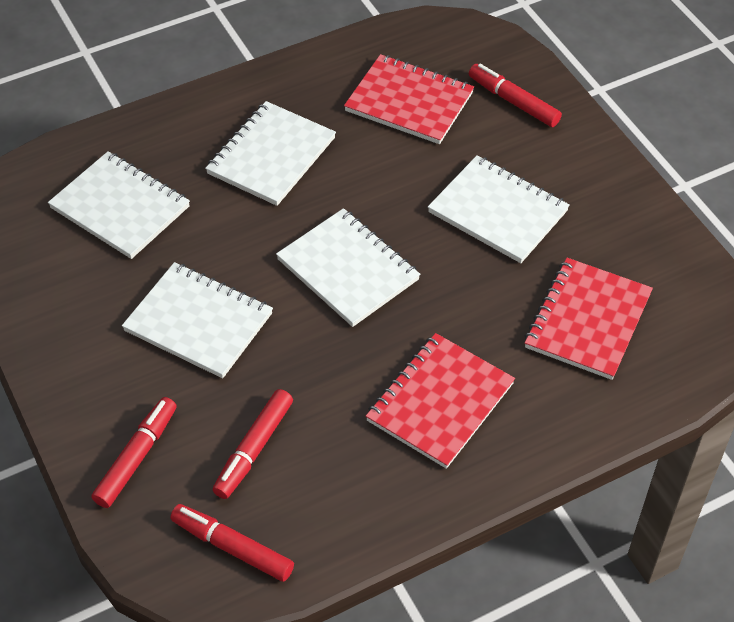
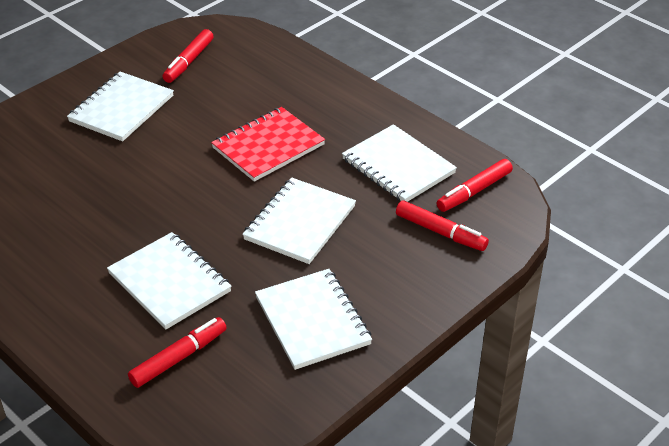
red notebook: 3 -> 1

